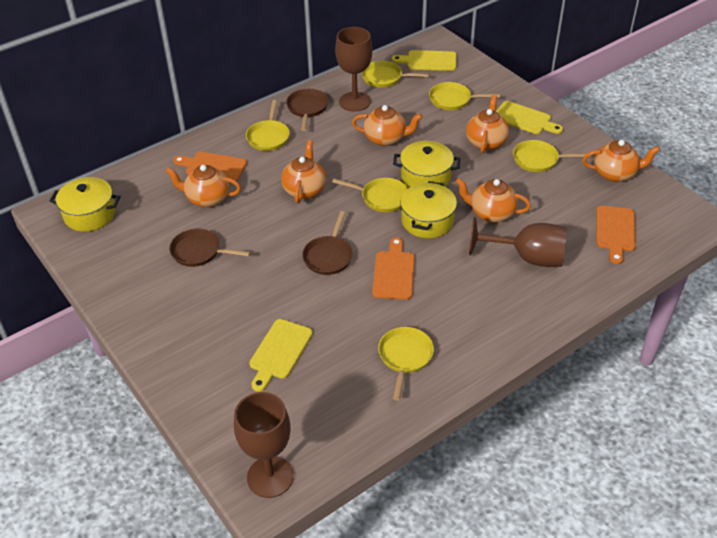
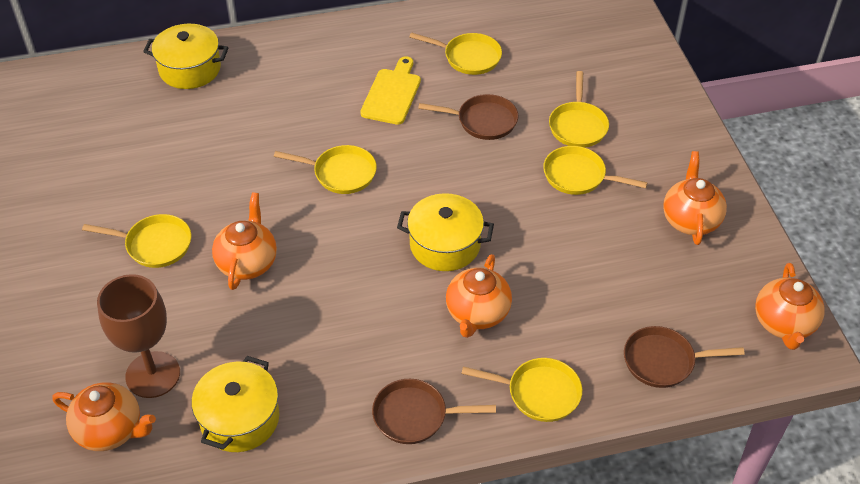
brown goblet: 3 -> 1
orange cutting board: 3 -> 0
orange teapot: 6 -> 5
yellow cutting board: 3 -> 1

